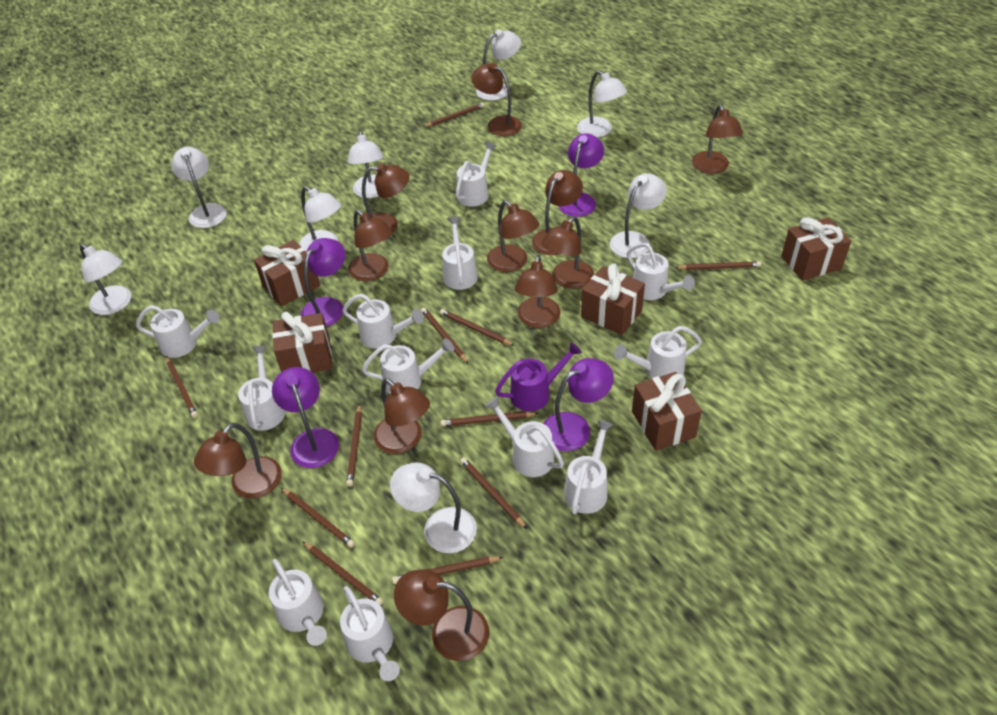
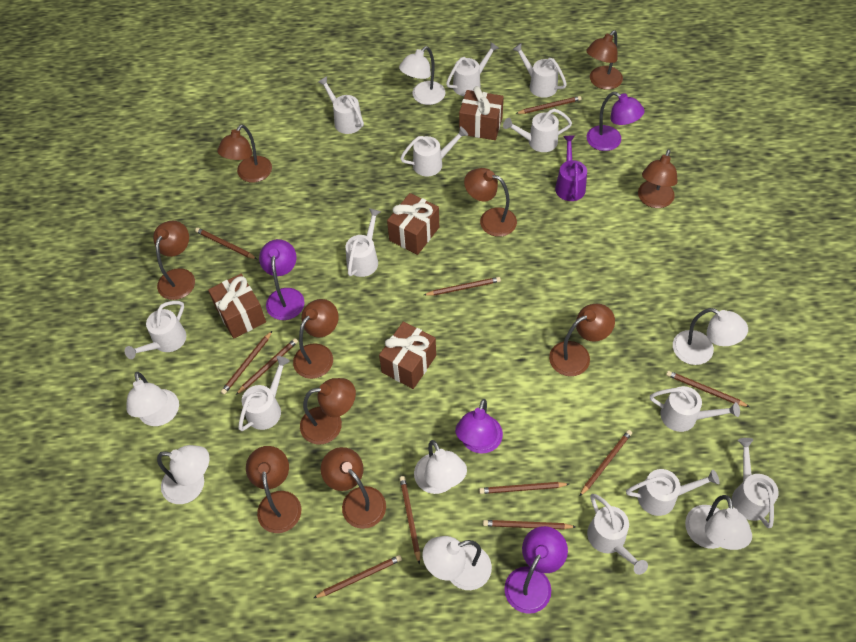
brown gift: 5 -> 4
brown lamp: 11 -> 10
white lamp: 8 -> 7

